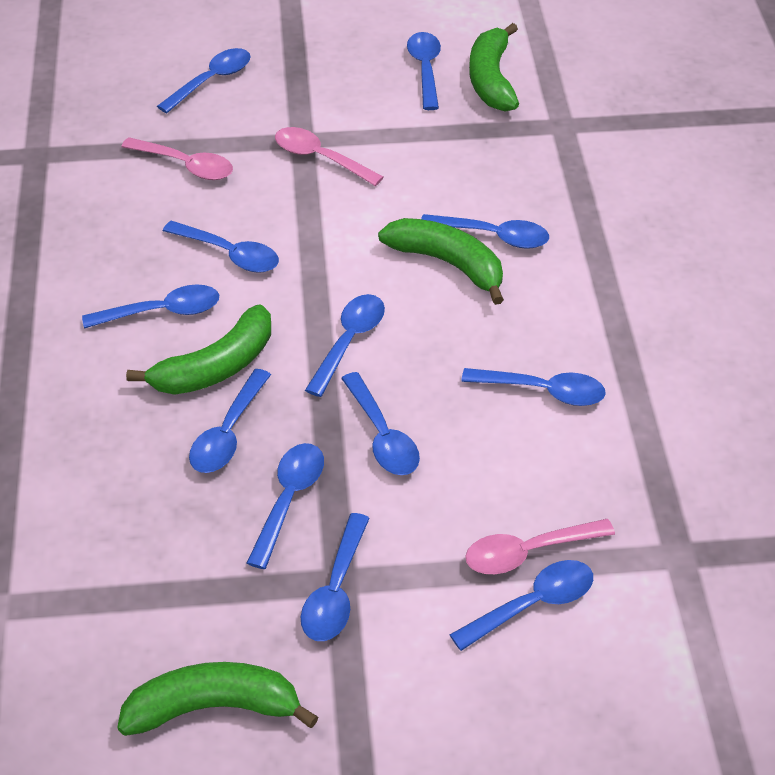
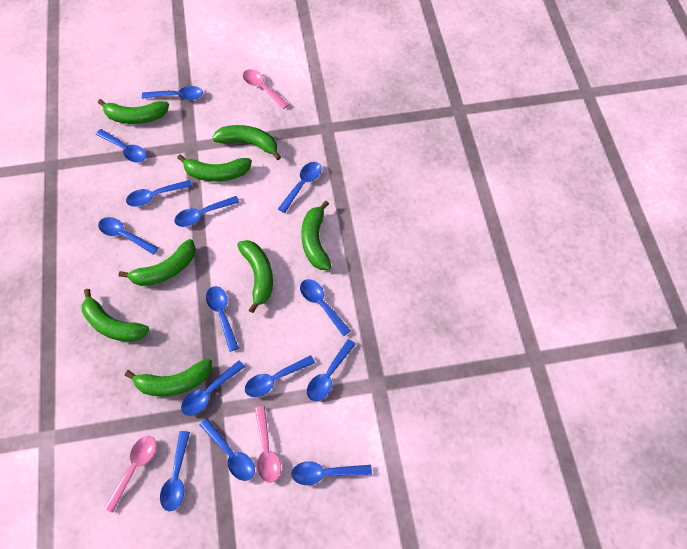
blue spoon: 12 -> 14
green banana: 4 -> 8

